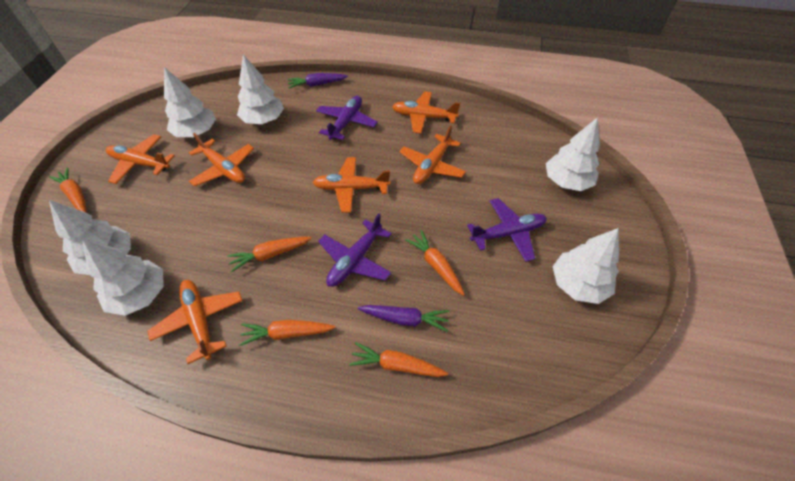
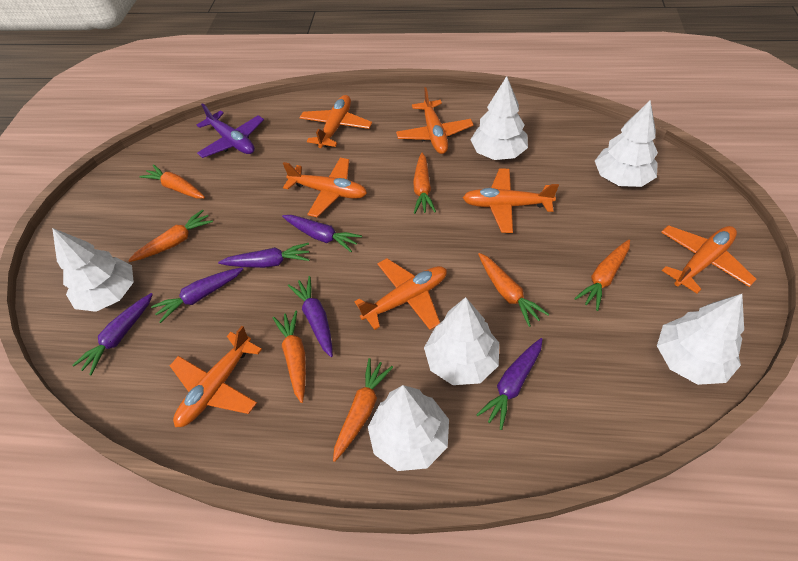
orange carrot: 5 -> 7
orange plane: 6 -> 7
purple carrot: 2 -> 6
purple plane: 3 -> 1

